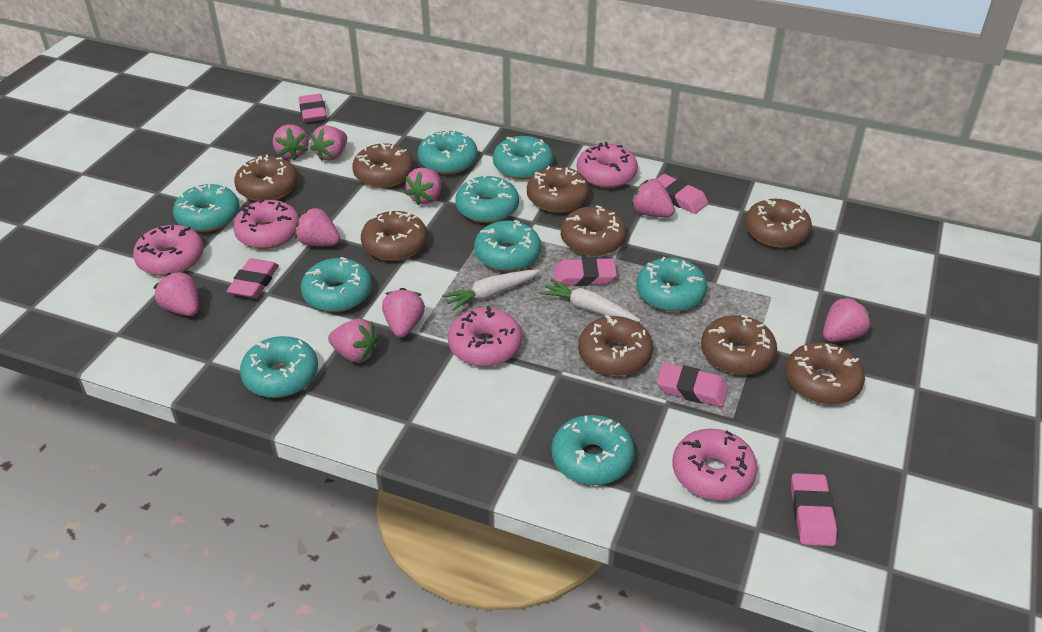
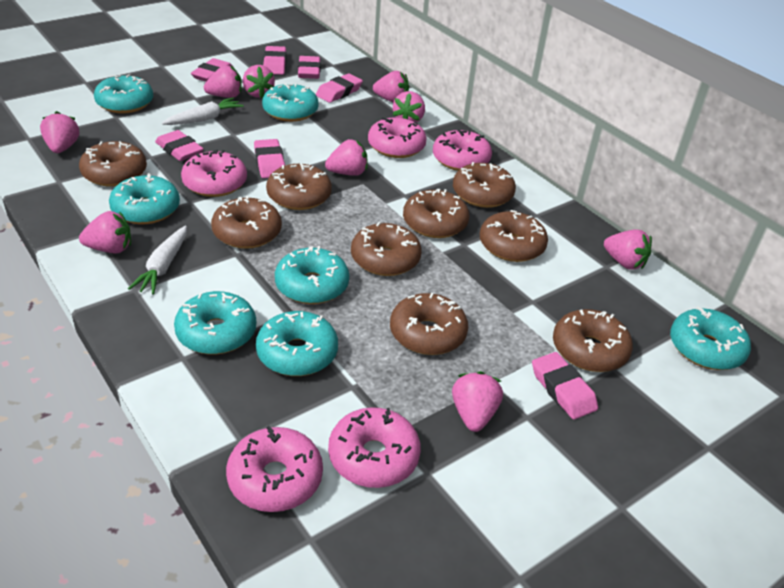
pink eraser: 6 -> 7
turquoise donut: 9 -> 7

